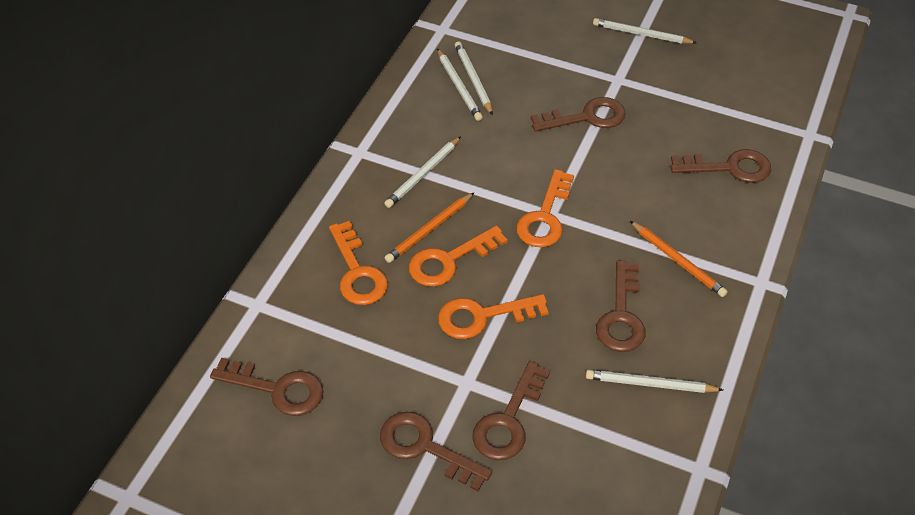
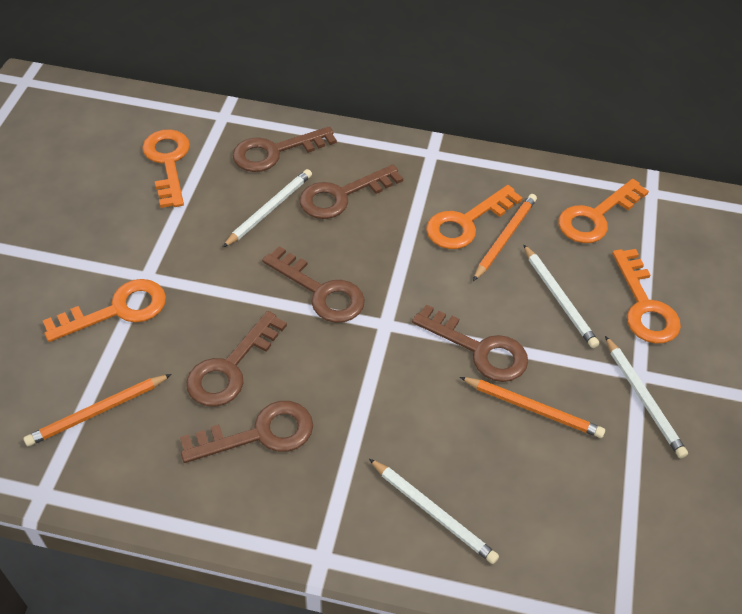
orange key: 4 -> 5
orange pencil: 2 -> 3
white pencil: 5 -> 4

